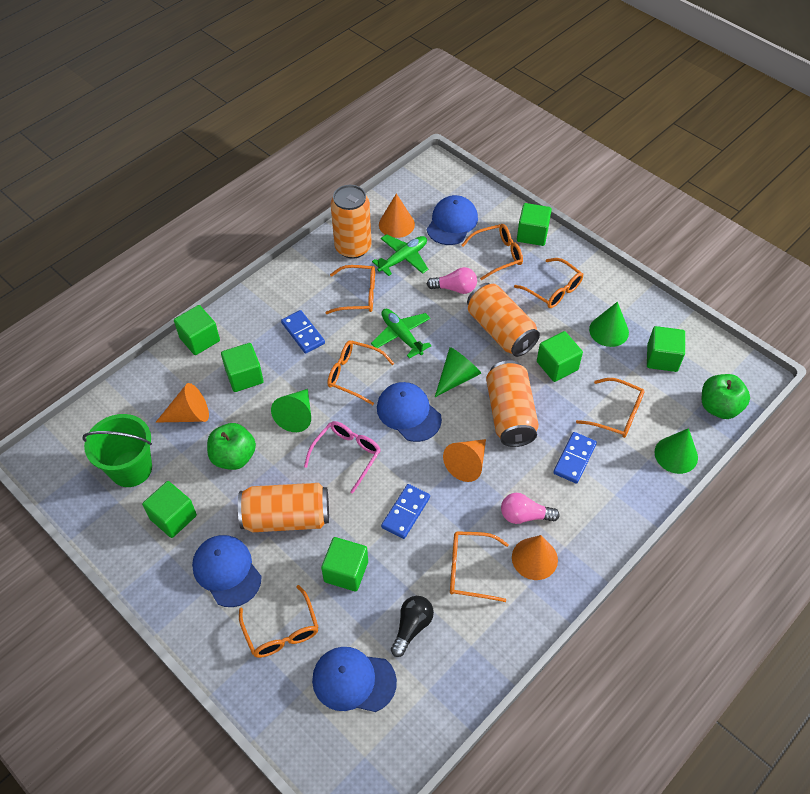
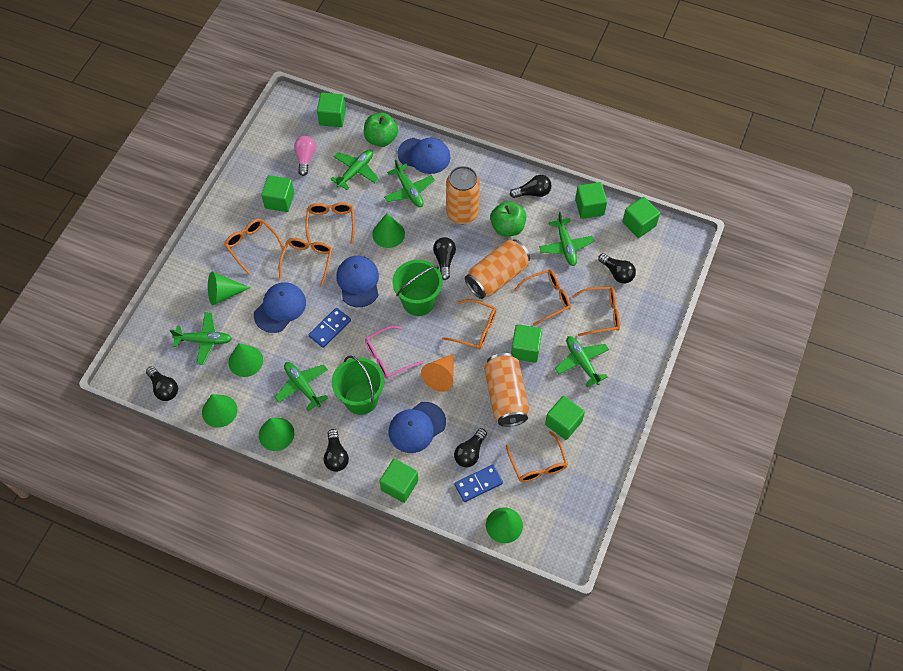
black light bulb: 1 -> 6
blue domino: 3 -> 2
green bucket: 1 -> 2
green cone: 4 -> 6
green plane: 2 -> 6
orange can: 4 -> 3
orange cone: 4 -> 1
pink light bulb: 2 -> 1

